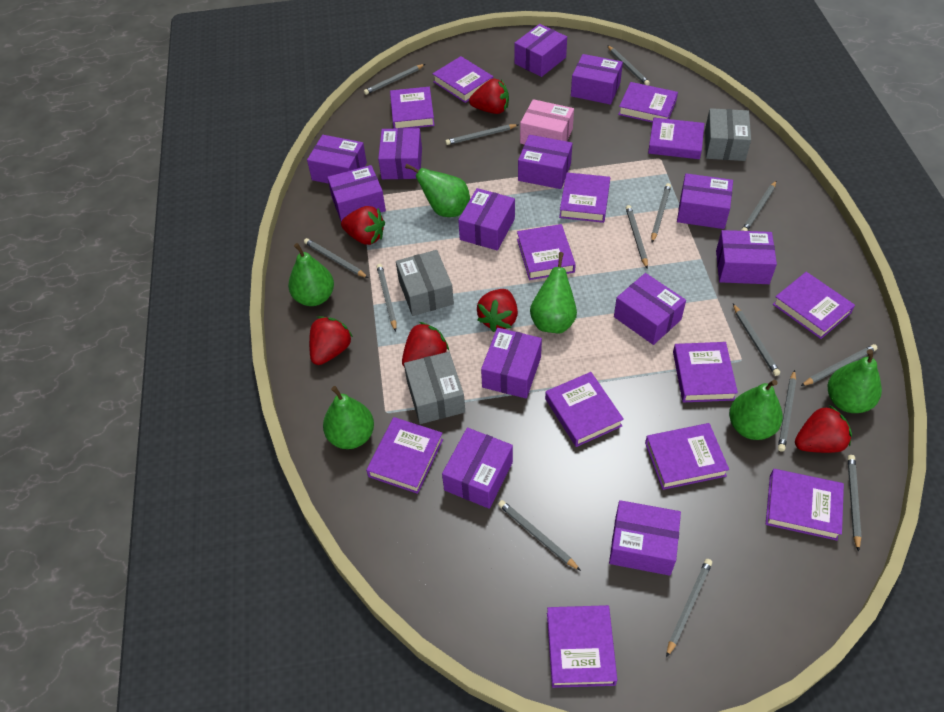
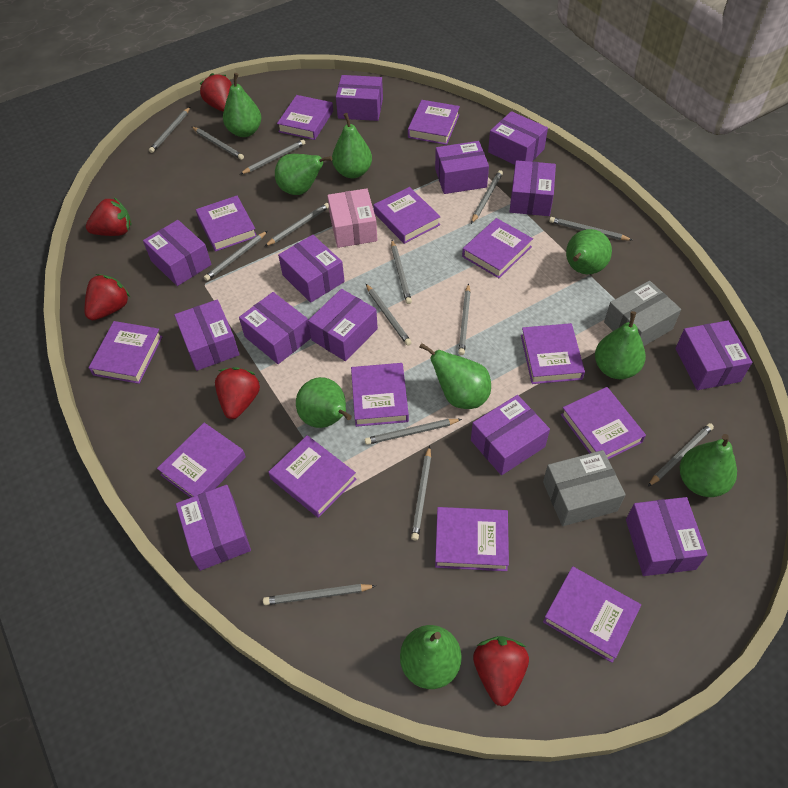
green pear: 6 -> 9
grey box: 3 -> 2
red strawberry: 6 -> 5

